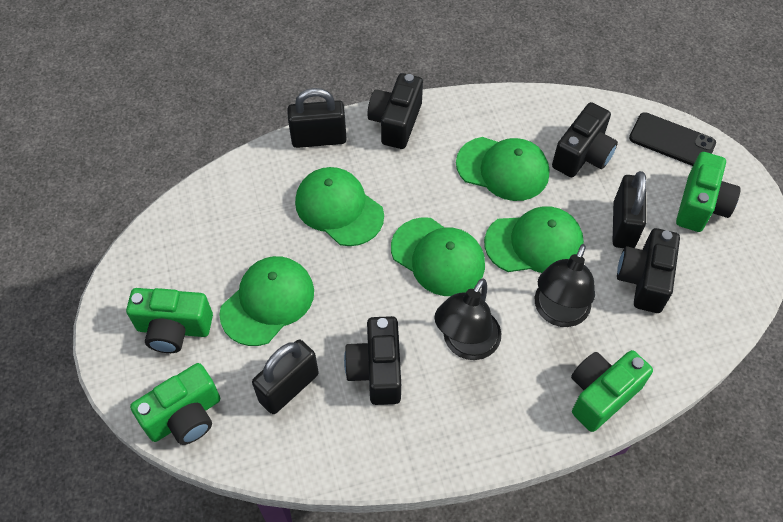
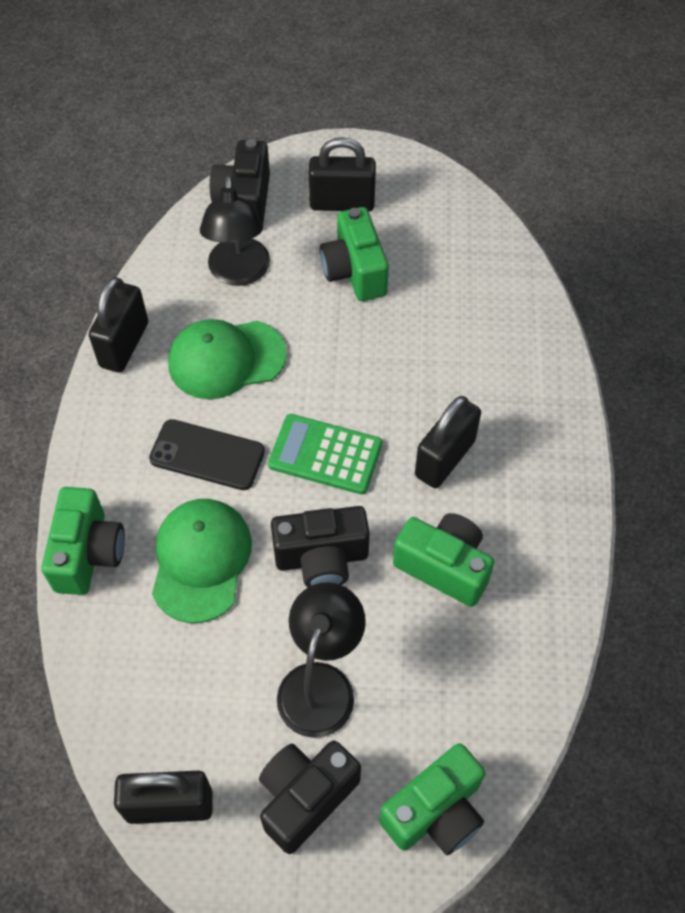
black camera: 4 -> 3
black padlock: 3 -> 4
green calculator: 0 -> 1
green cap: 5 -> 2

